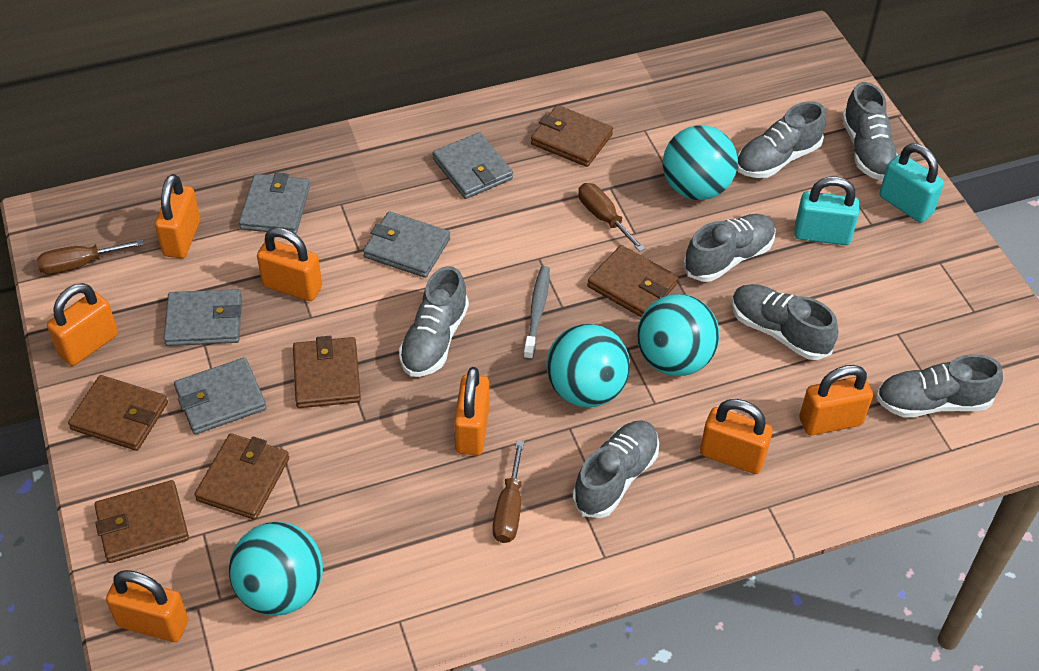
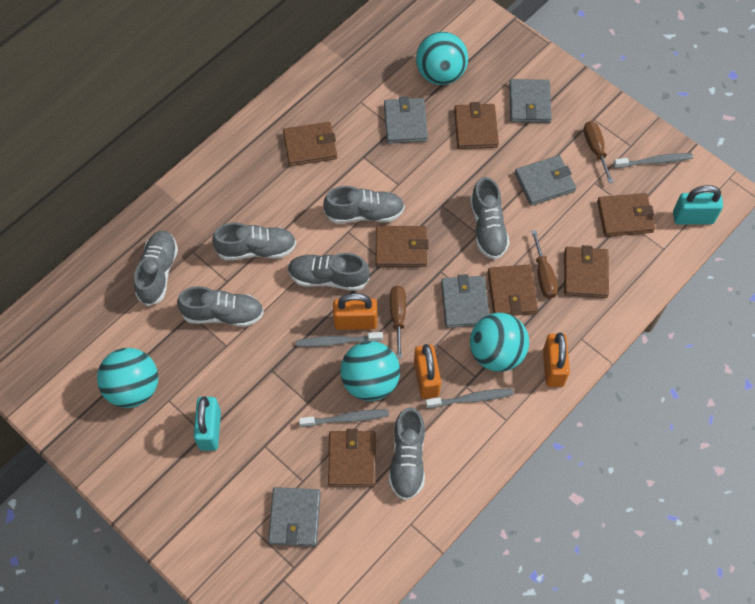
brown wallet: 6 -> 7
grey toothbrush: 1 -> 4
orange padlock: 7 -> 3

